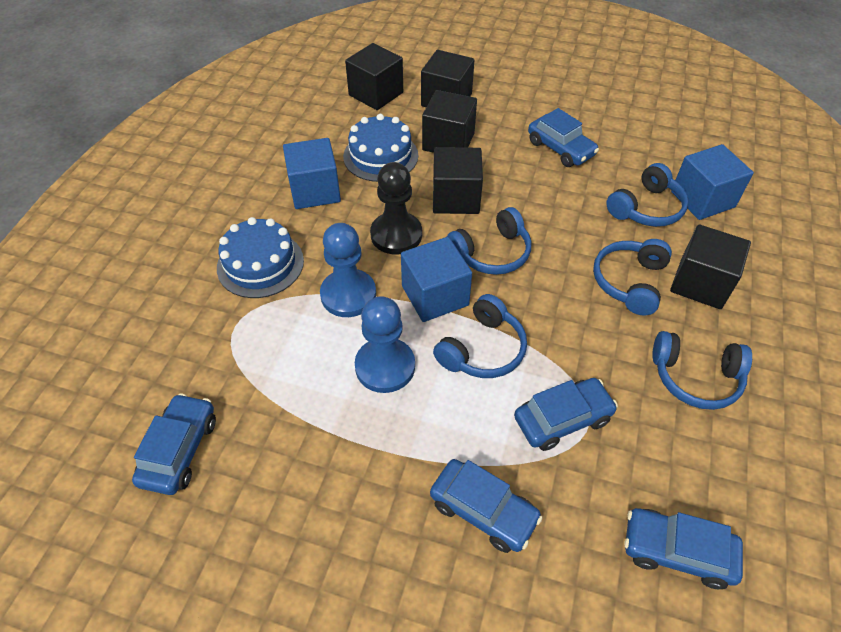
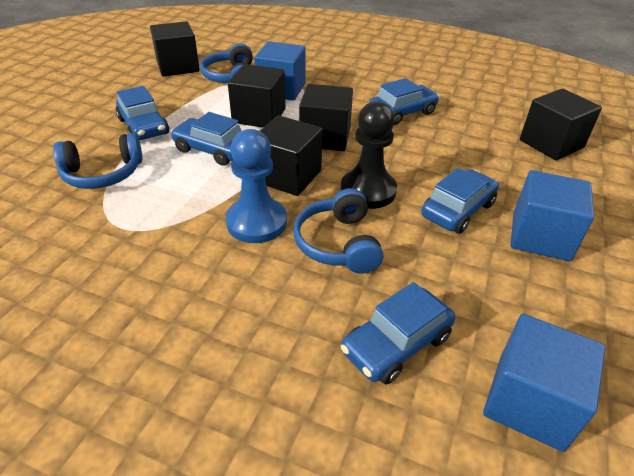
blue cake: 2 -> 0
blue headphones: 5 -> 3
blue pawn: 2 -> 1

